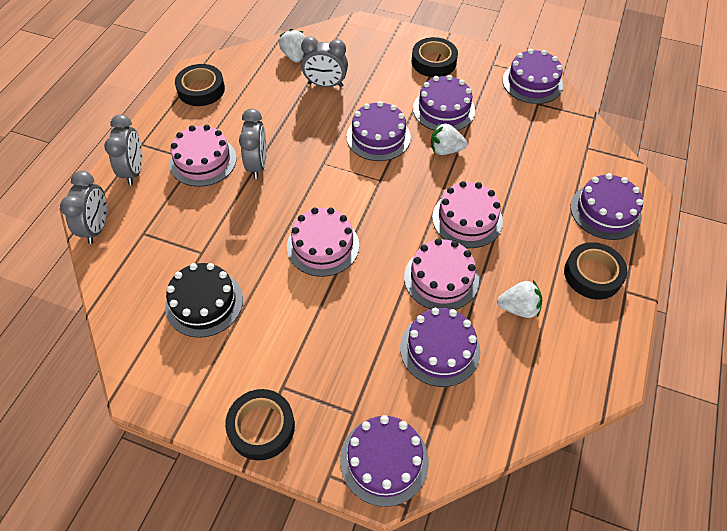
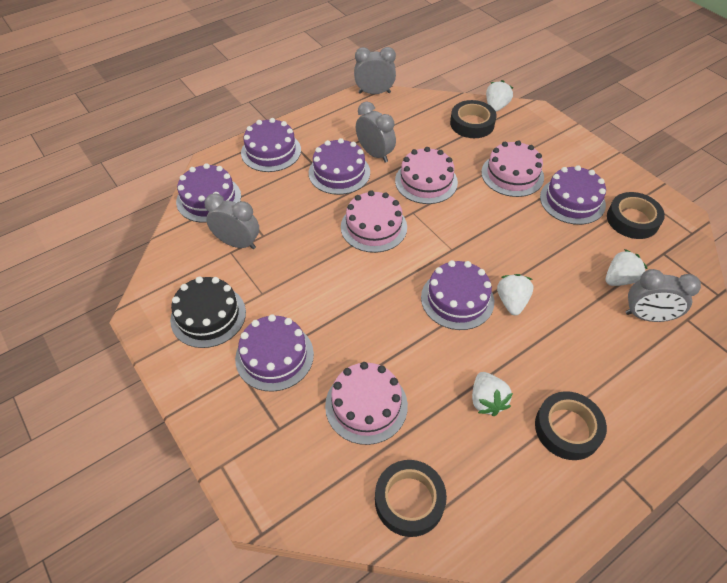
white strawberry: 3 -> 4

